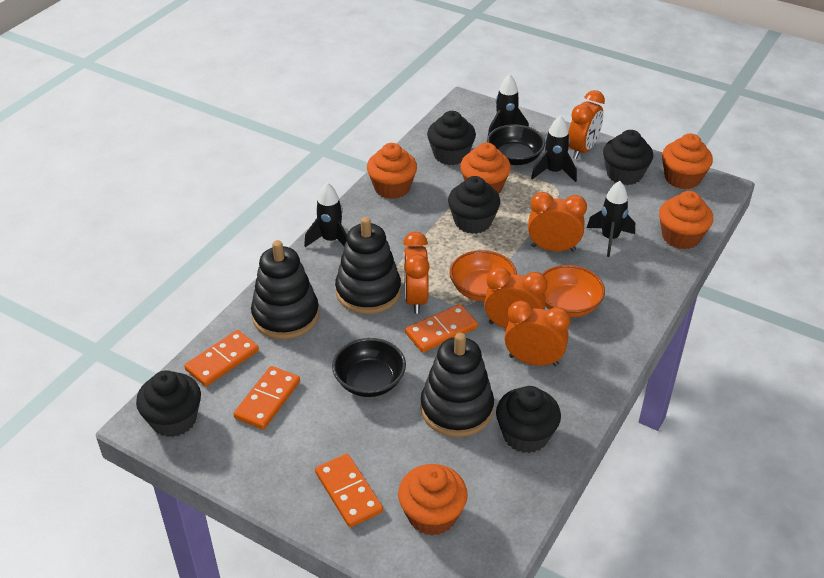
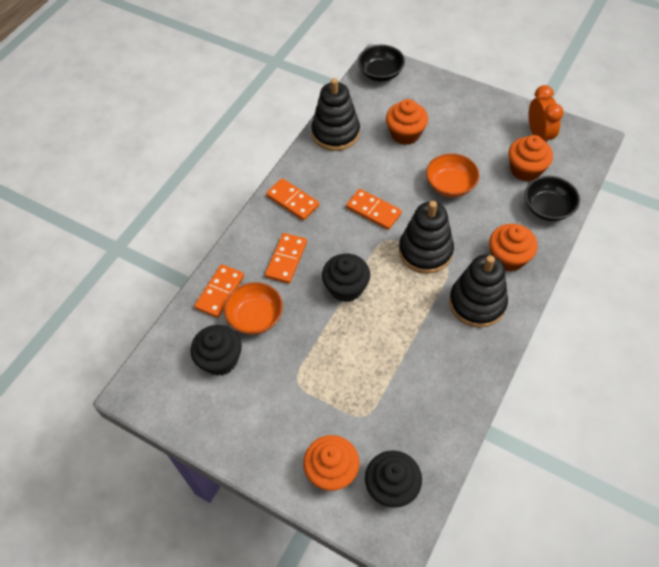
black cupcake: 5 -> 3
black rocket: 4 -> 0
orange clock: 5 -> 1
orange cupcake: 5 -> 4

